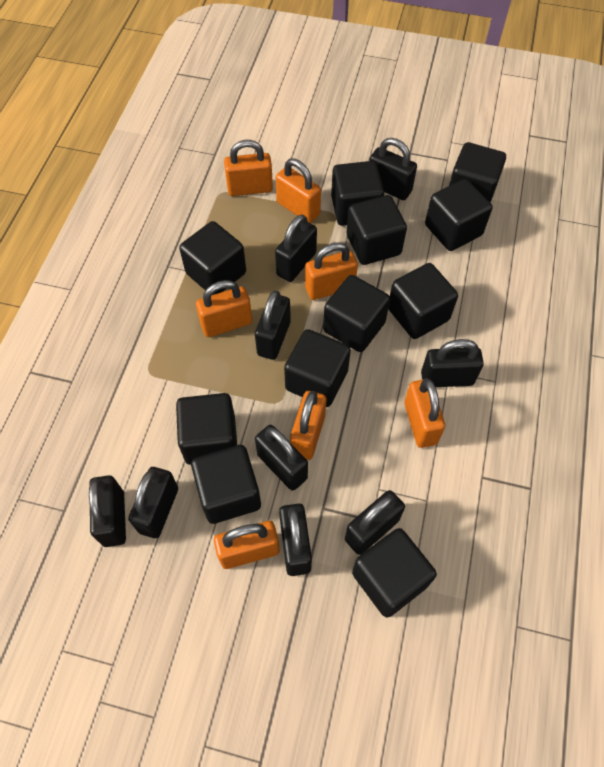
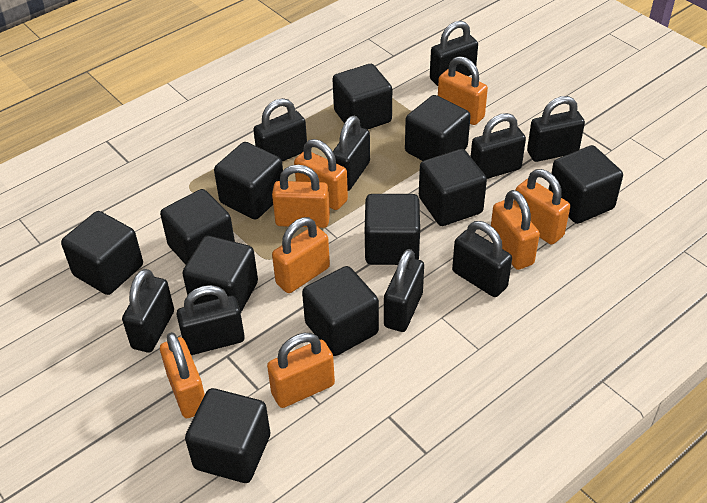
orange padlock: 7 -> 8

